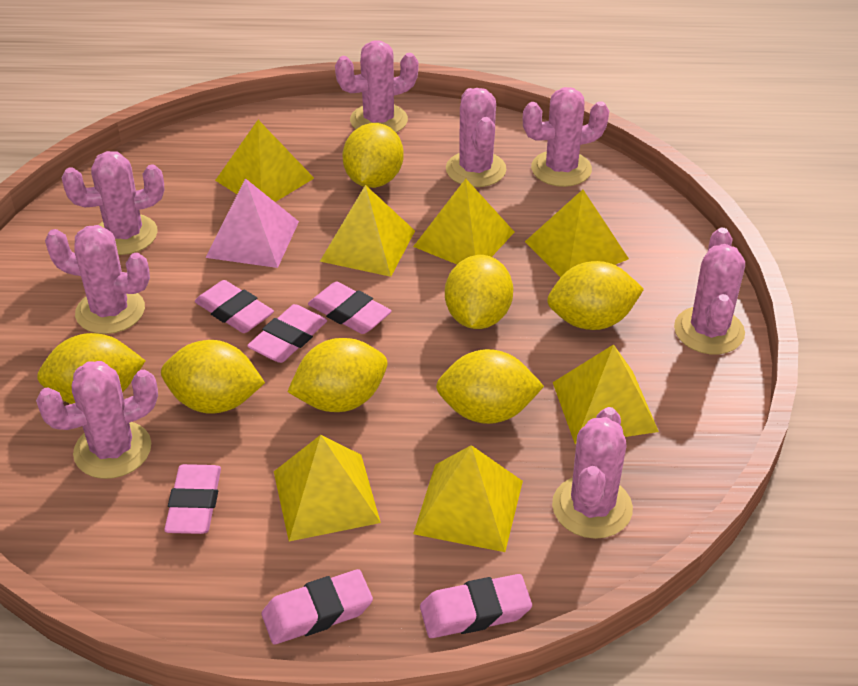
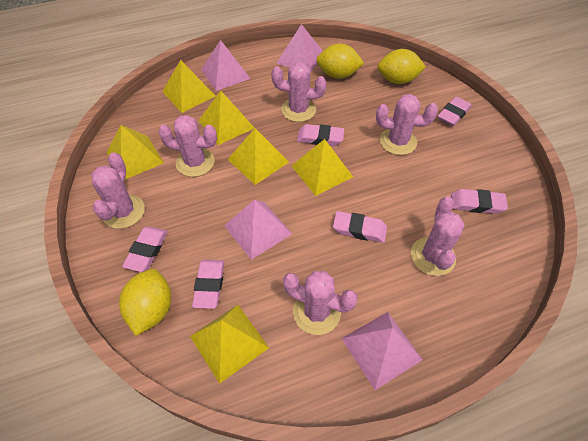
pink cactus: 8 -> 6
pink pyramid: 1 -> 4
yellow lemon: 7 -> 3
yellow pyramid: 7 -> 6

